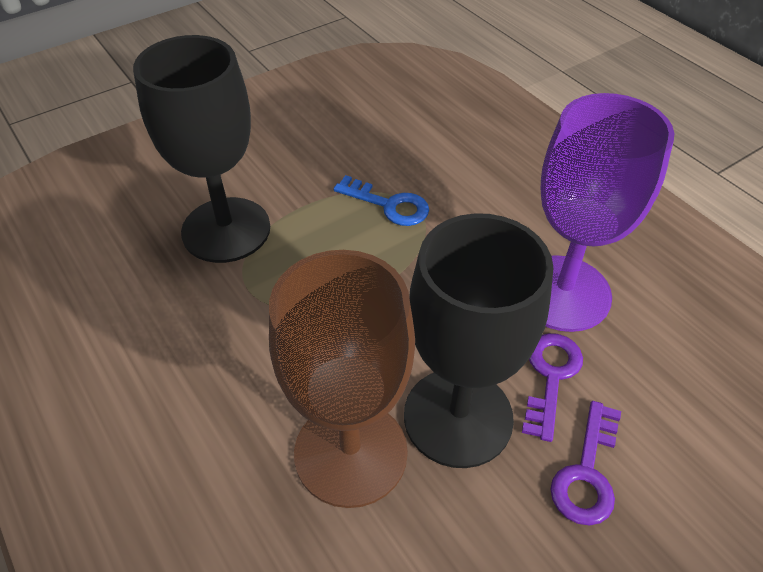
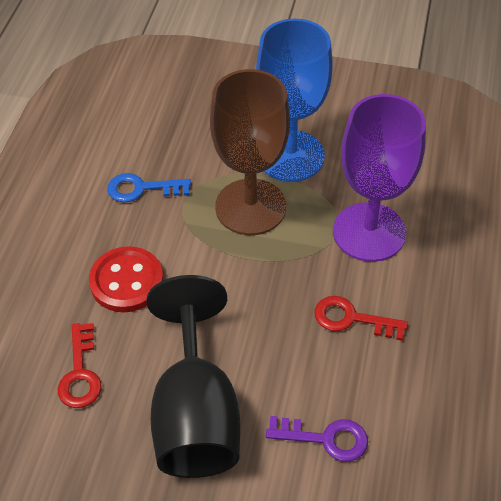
black goblet: 2 -> 1
blue goblet: 0 -> 1
purple key: 2 -> 1
red button: 0 -> 1
red key: 0 -> 2

